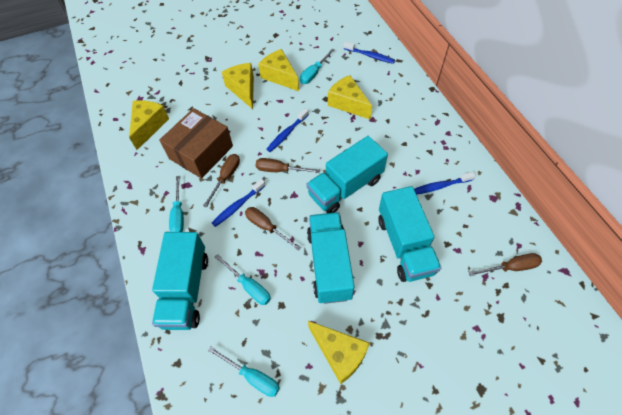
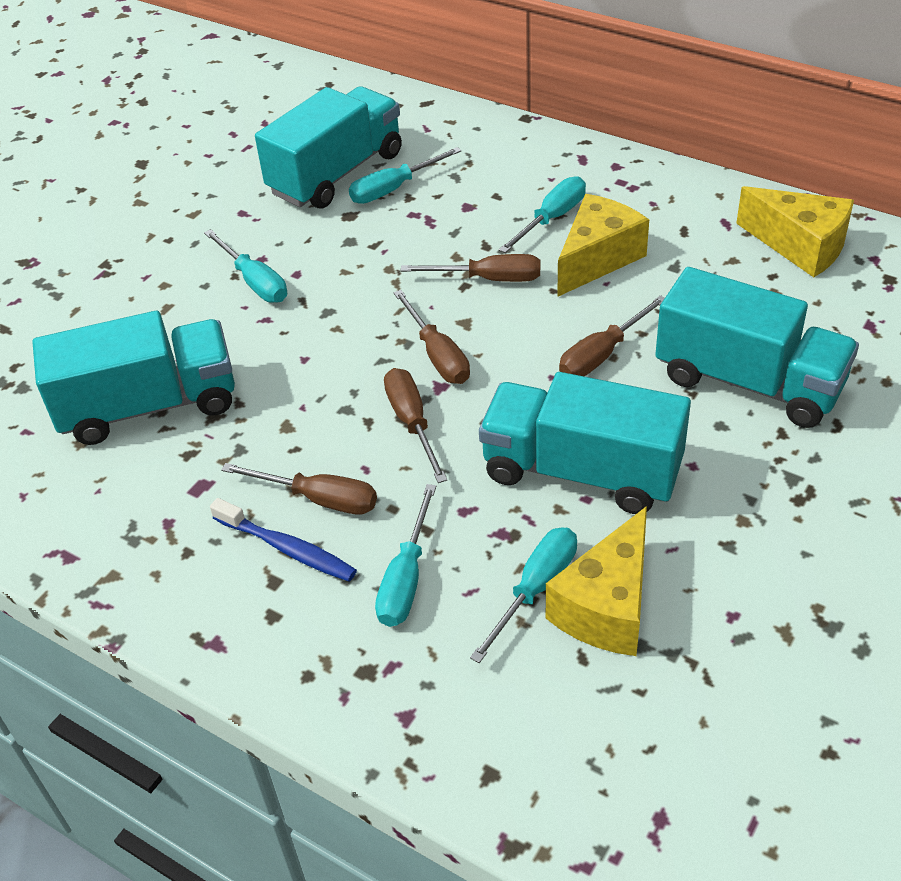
blue toothbrush: 4 -> 1
brown box: 1 -> 0
brown screwdriver: 4 -> 5
turquoise screwdriver: 4 -> 5
yellow cheese: 5 -> 3

